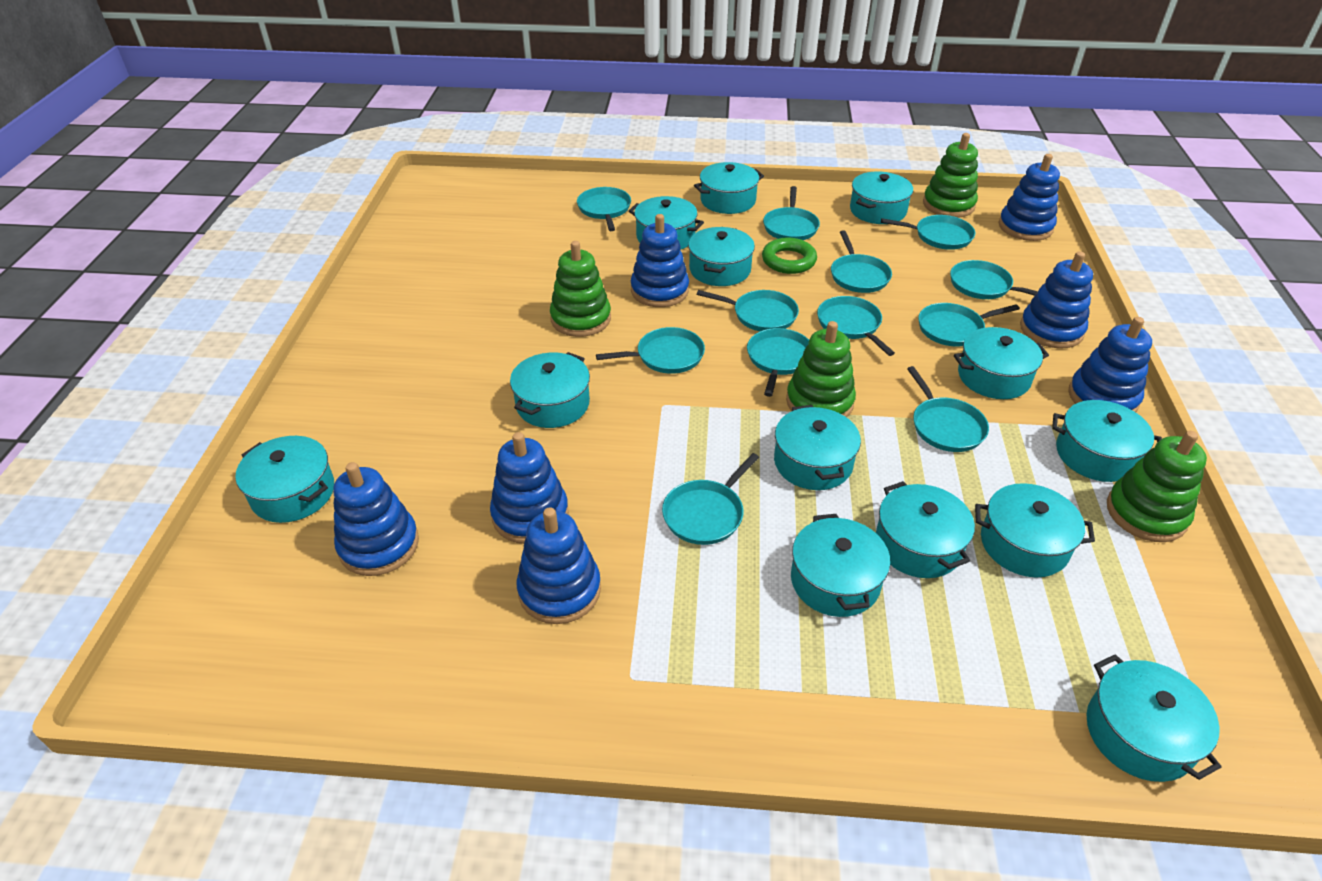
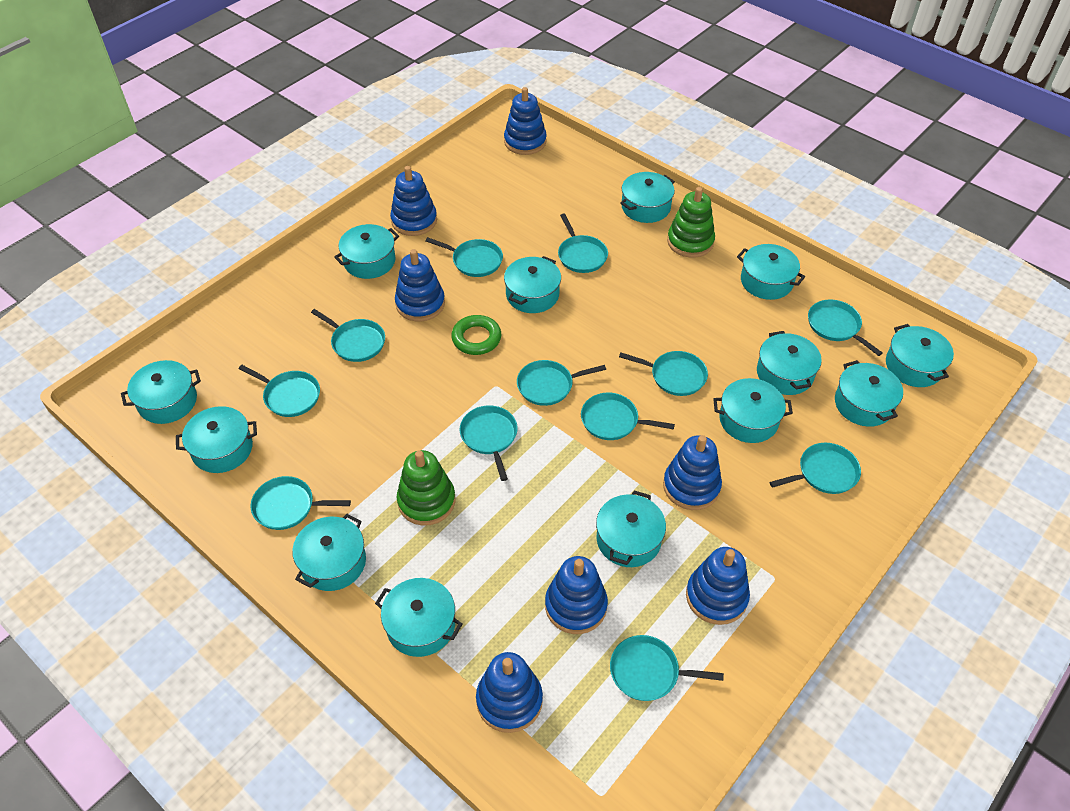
green stacking toy: 4 -> 2

